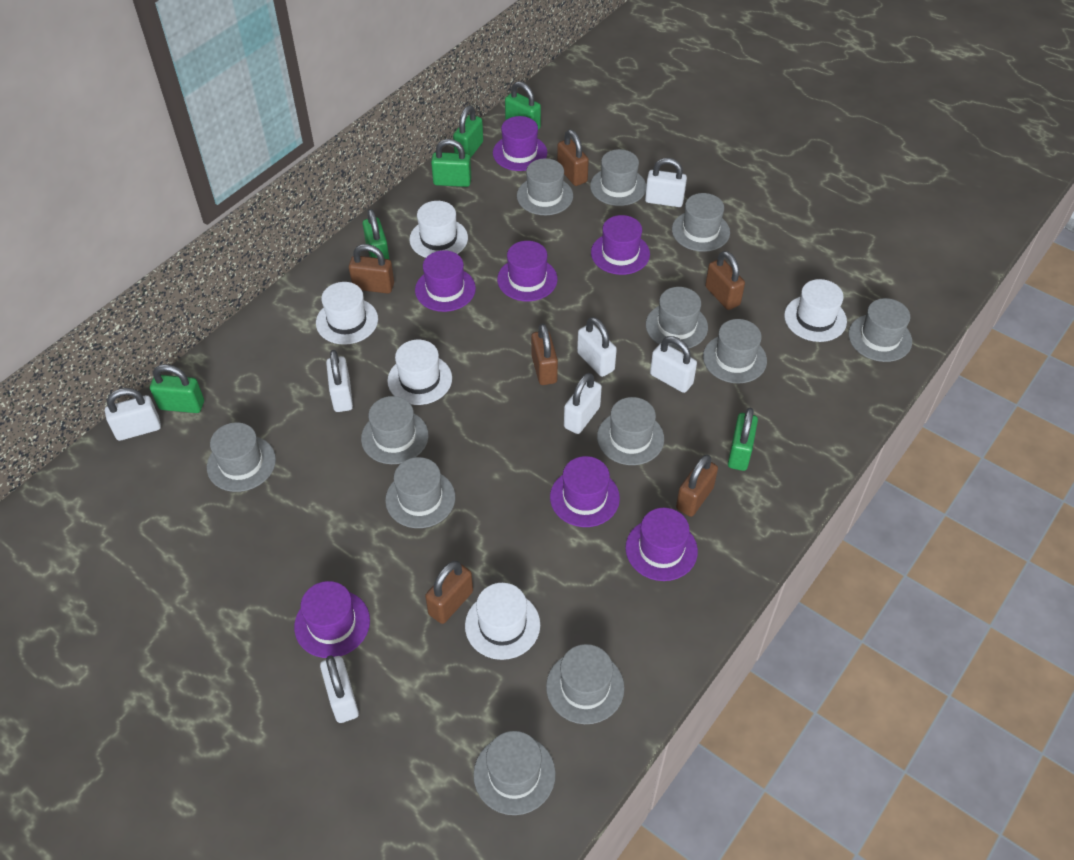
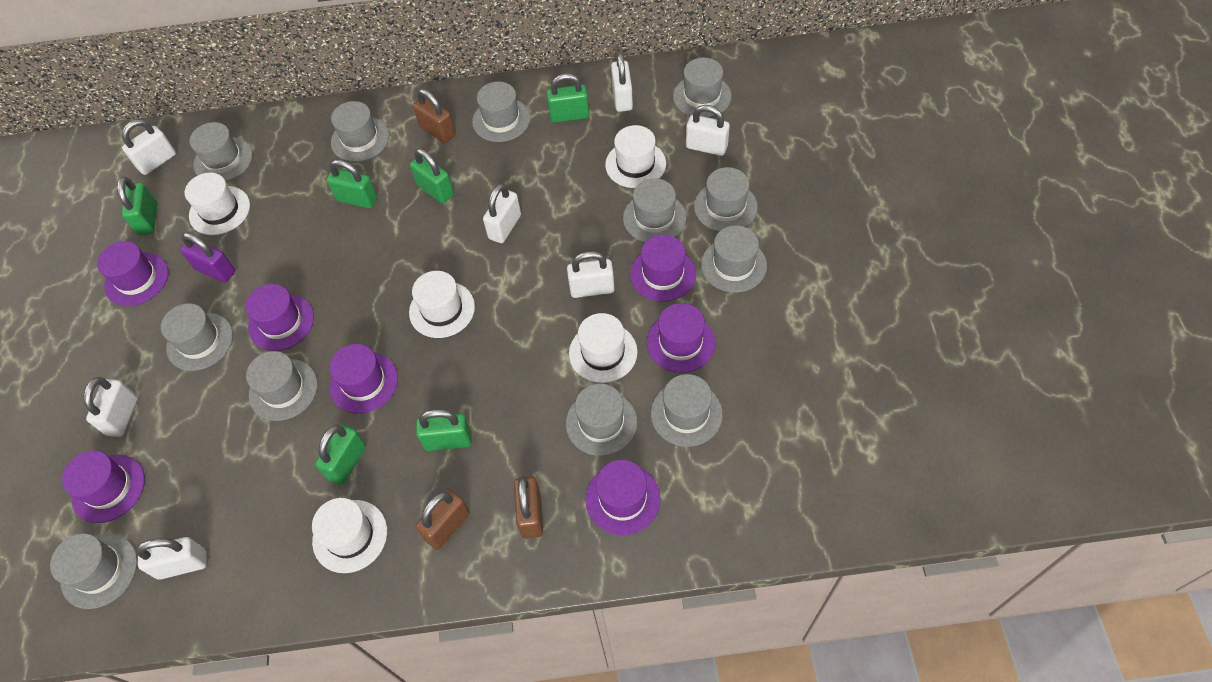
brown padlock: 6 -> 3
purple padlock: 0 -> 1

